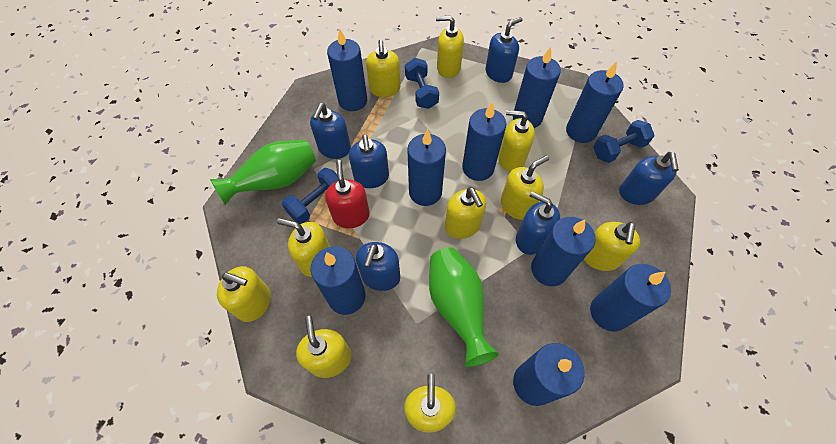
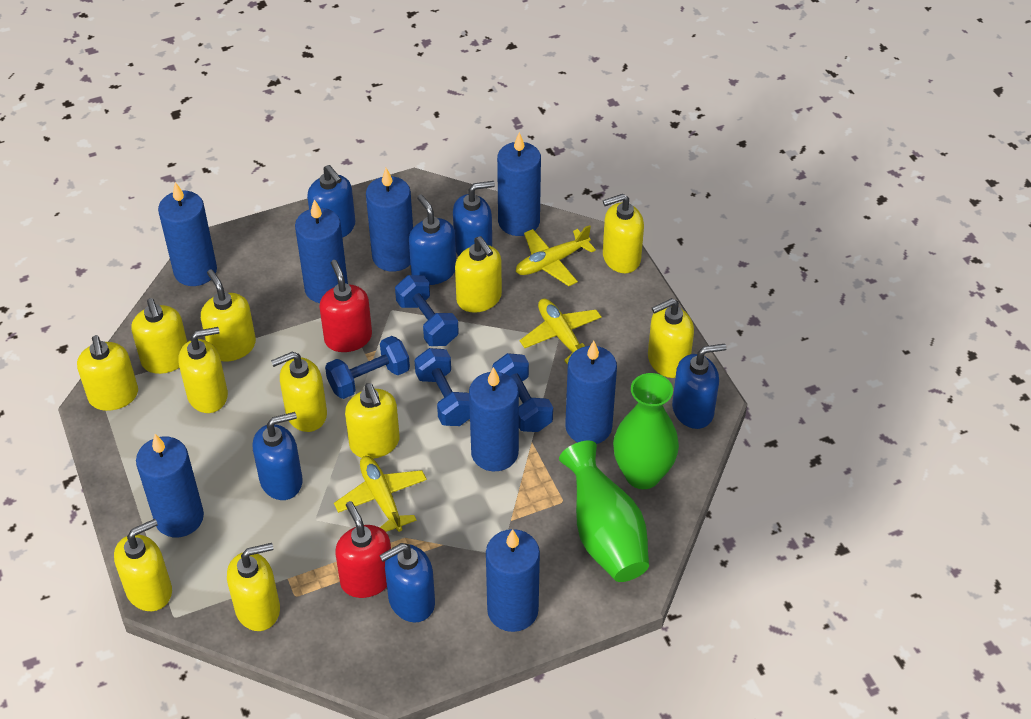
blue candle: 9 -> 8
blue dumbbell: 3 -> 4
red soap dispenser: 1 -> 2
yellow plane: 0 -> 3
yellow soap dispenser: 10 -> 11

